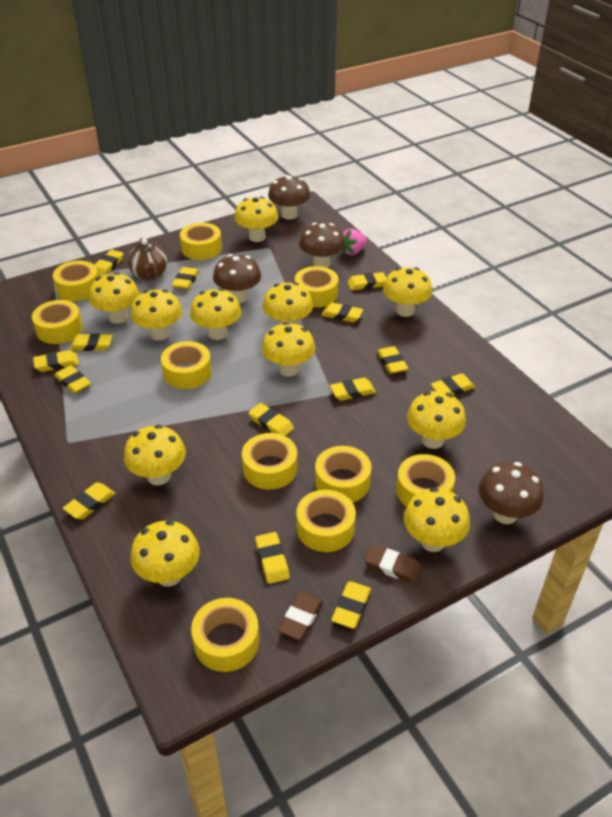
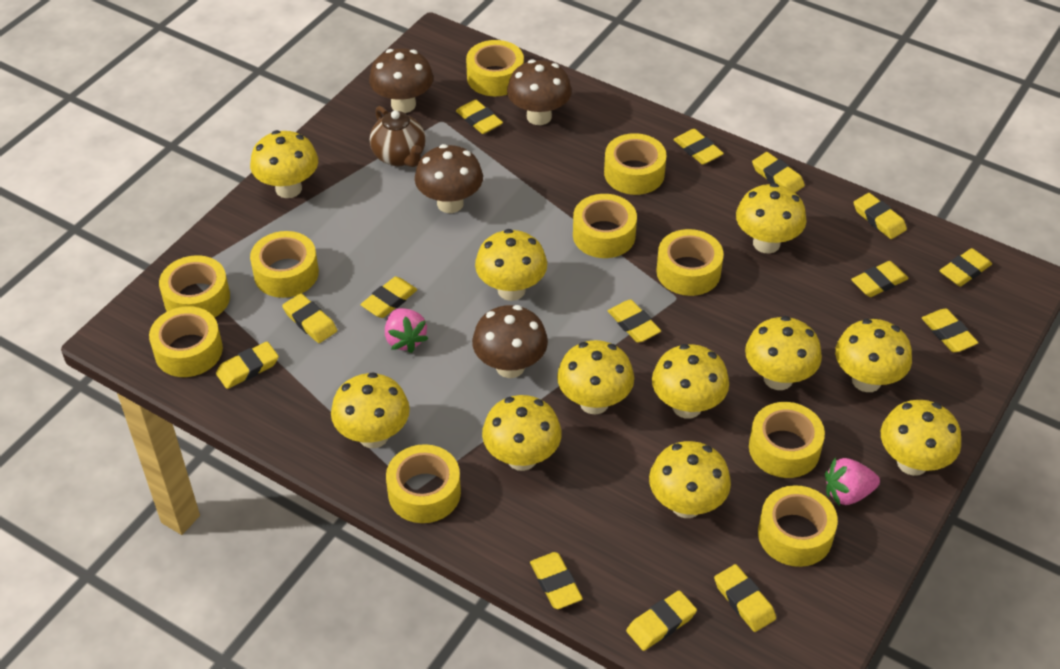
brown eraser: 2 -> 0
pink strawberry: 1 -> 2

